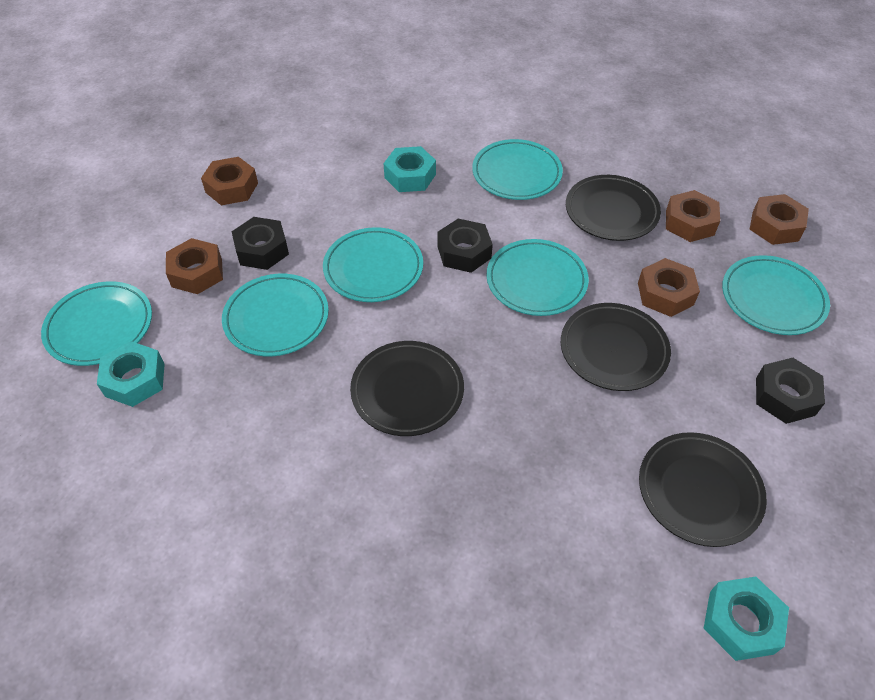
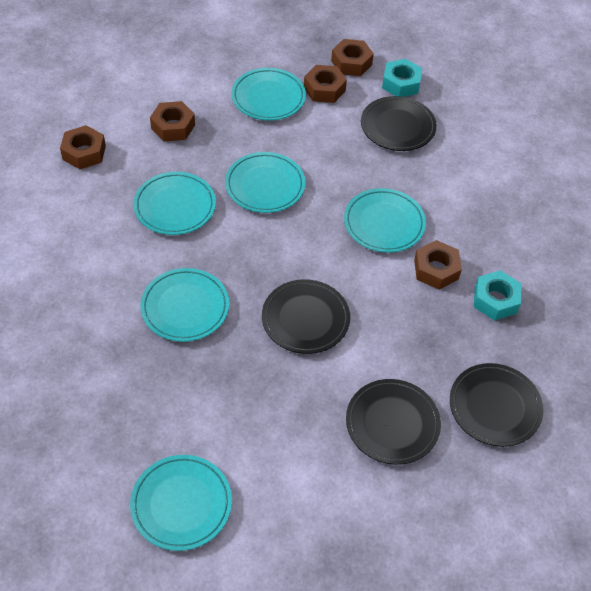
black nut: 3 -> 0
turquoise nut: 3 -> 2

